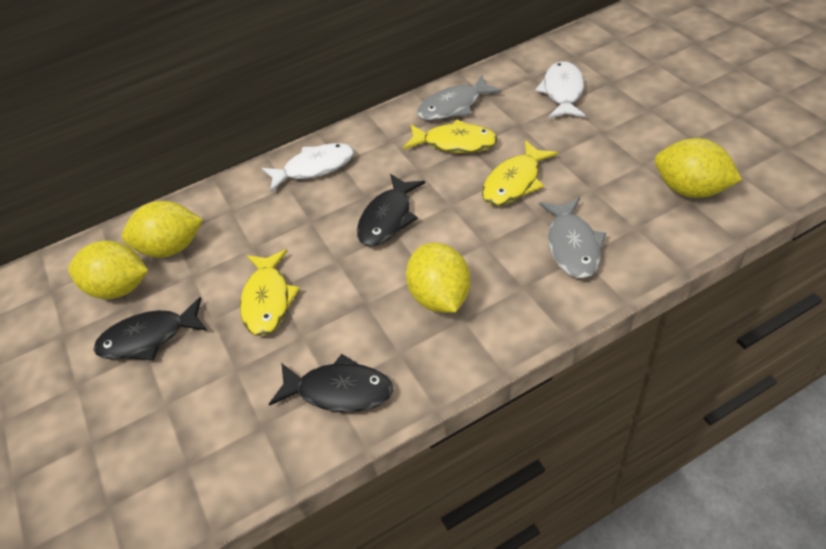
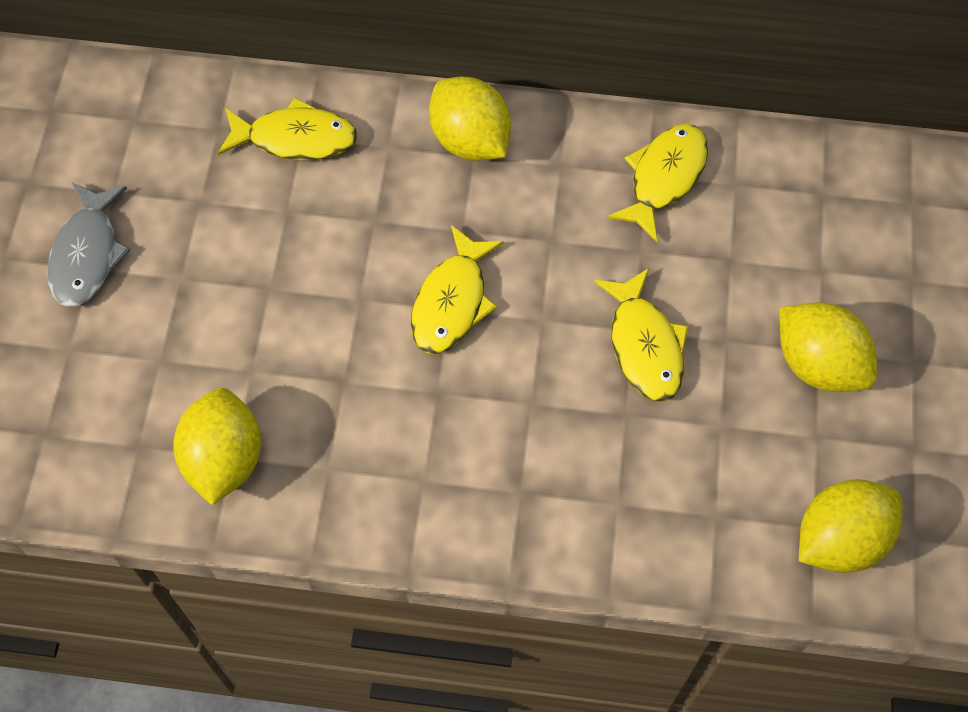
black fish: 3 -> 0
grey fish: 2 -> 1
white fish: 2 -> 0
yellow fish: 3 -> 4

